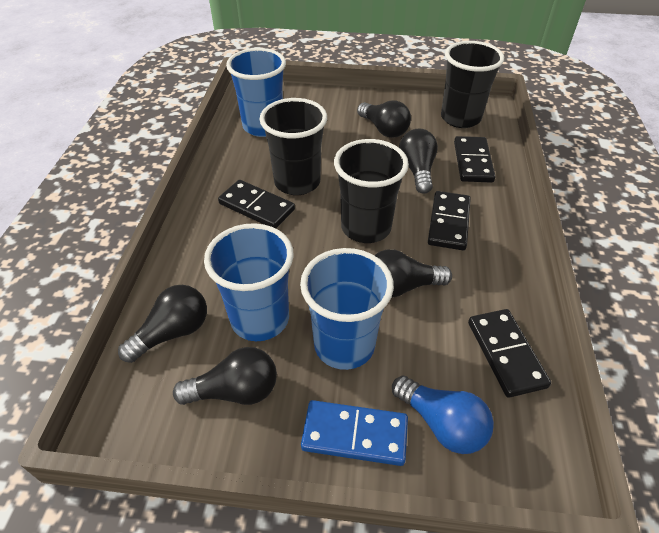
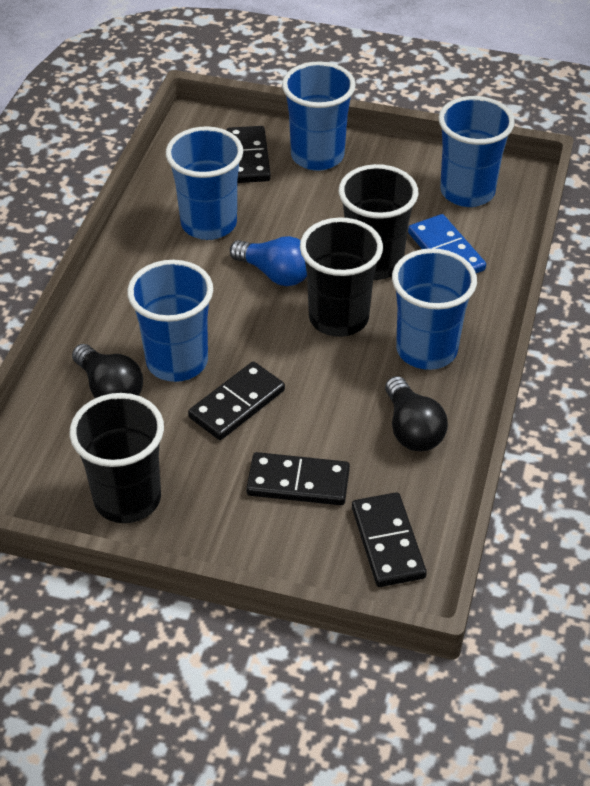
black light bulb: 5 -> 2
blue cup: 3 -> 5

